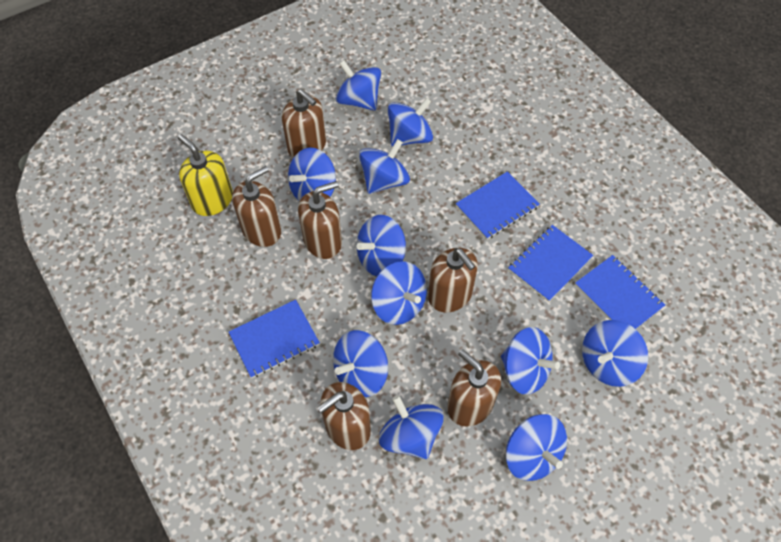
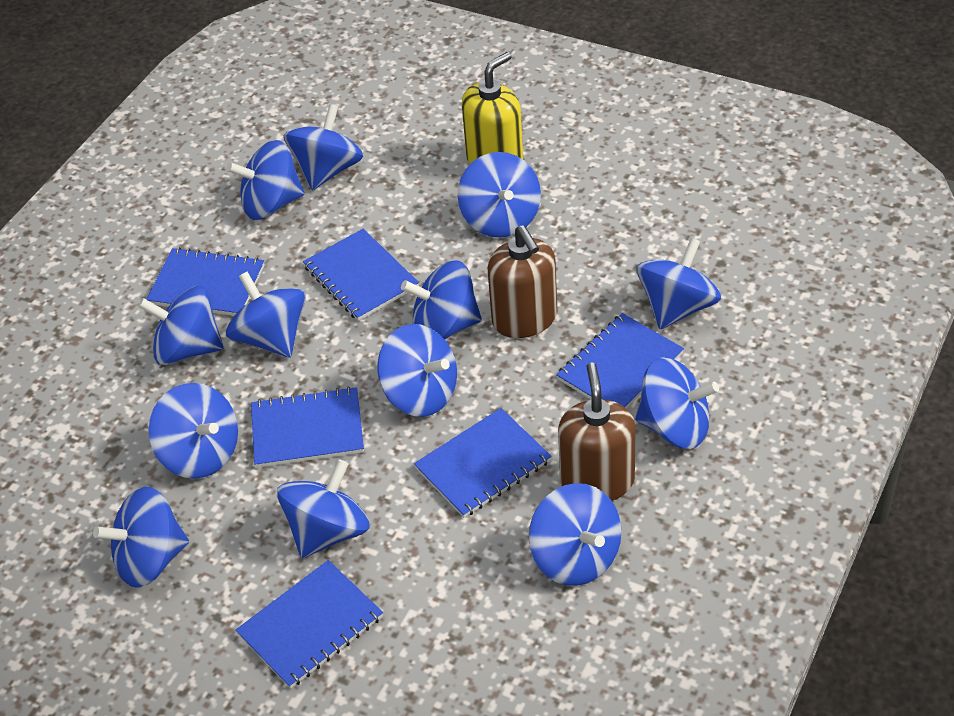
blue notebook: 4 -> 6
blue spinning top: 11 -> 13
brown soap dispenser: 6 -> 2

